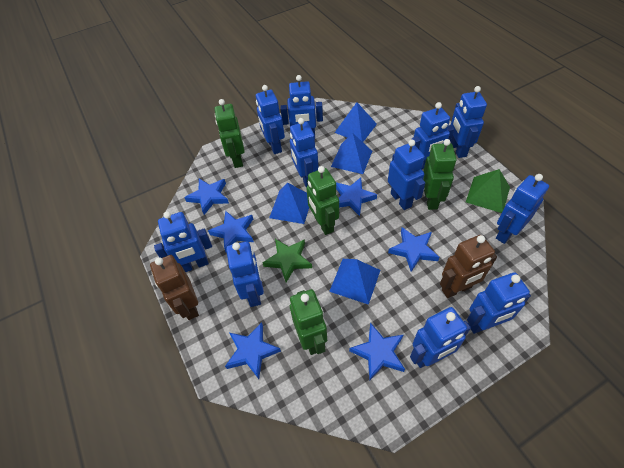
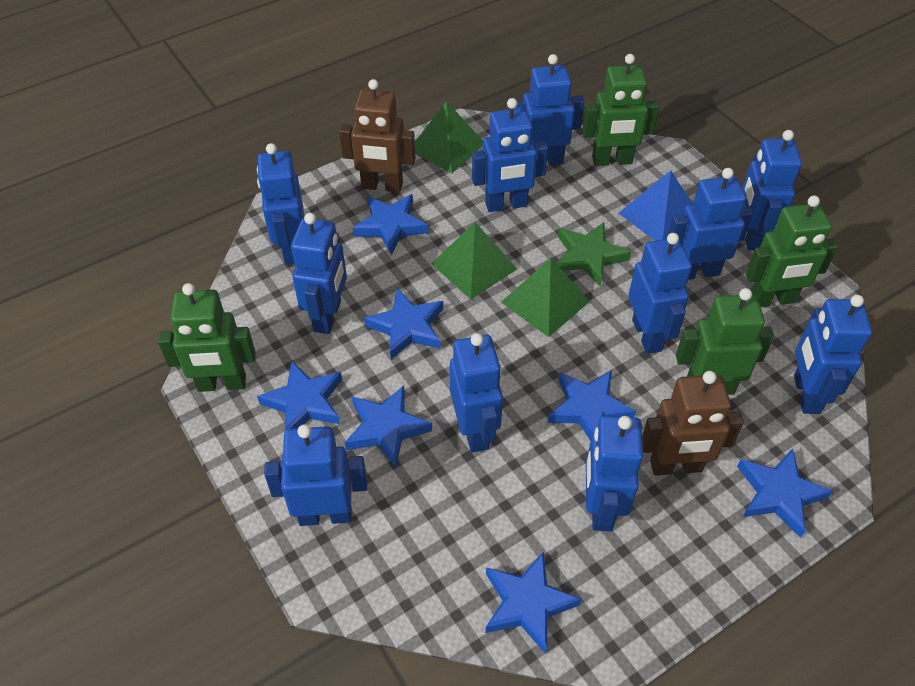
blue pyramid: 4 -> 1
blue star: 6 -> 7
green pyramid: 1 -> 3

